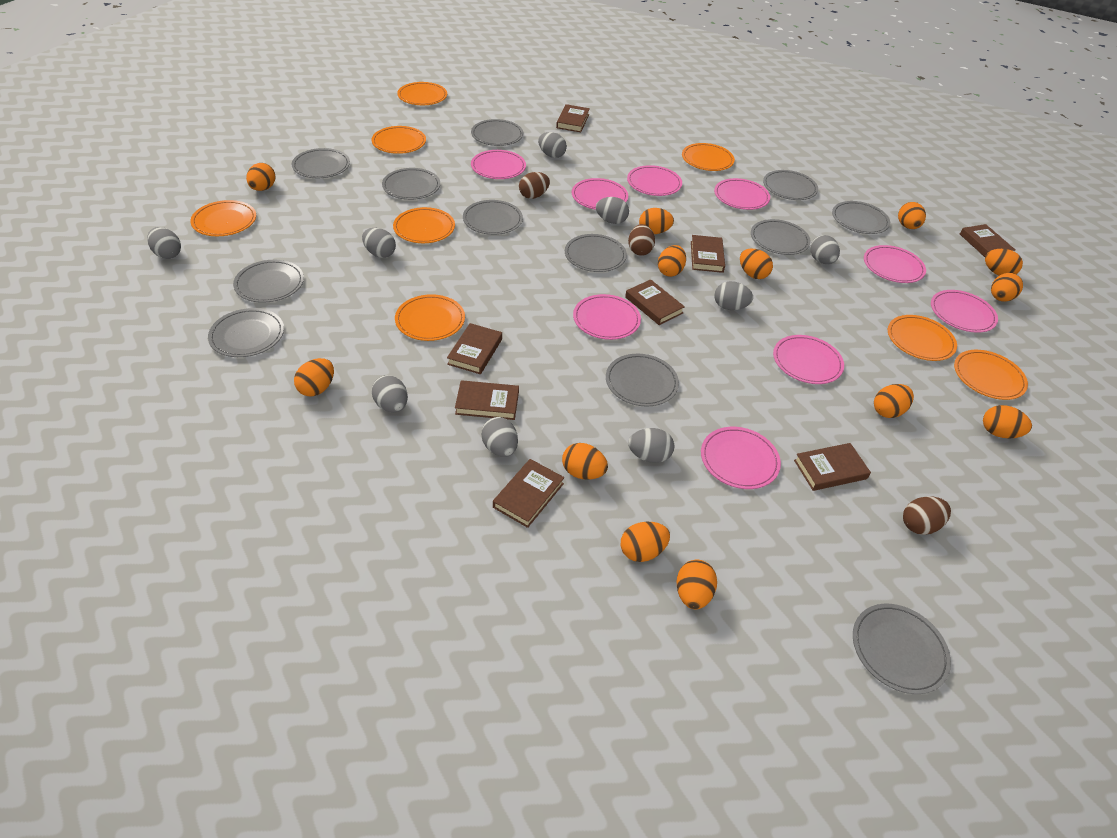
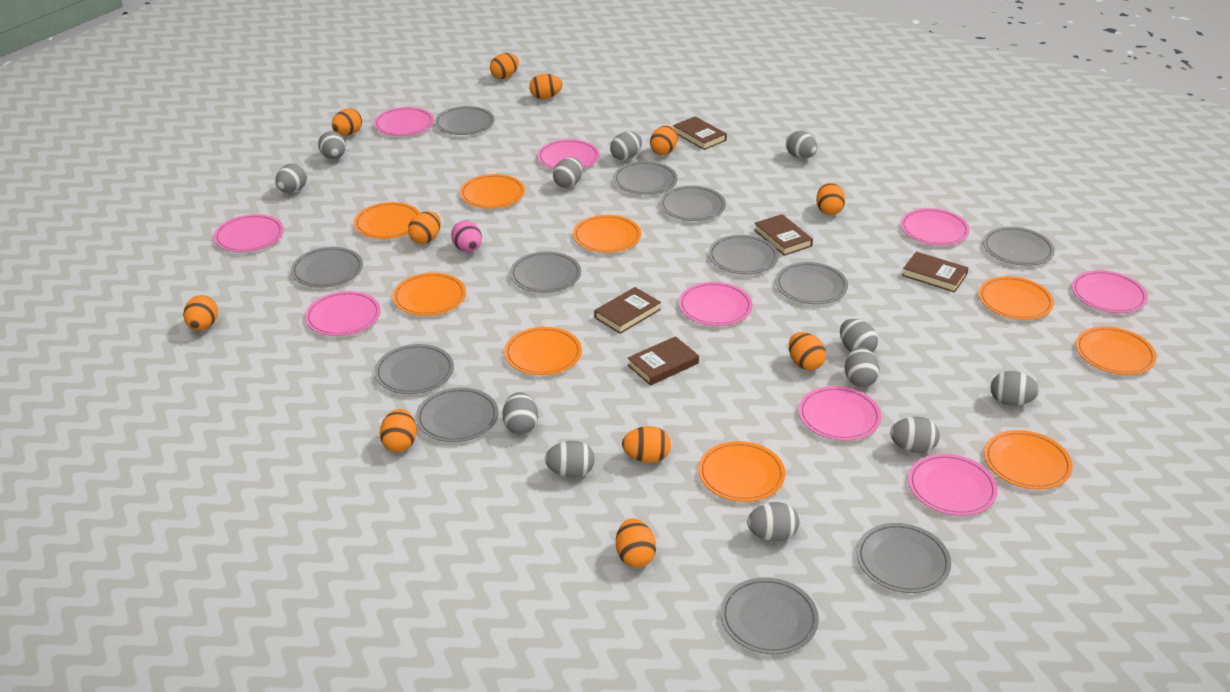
brown book: 8 -> 5
brown egg: 3 -> 0
grey egg: 9 -> 12
orange egg: 13 -> 11
orange plate: 8 -> 9
pink egg: 0 -> 1

